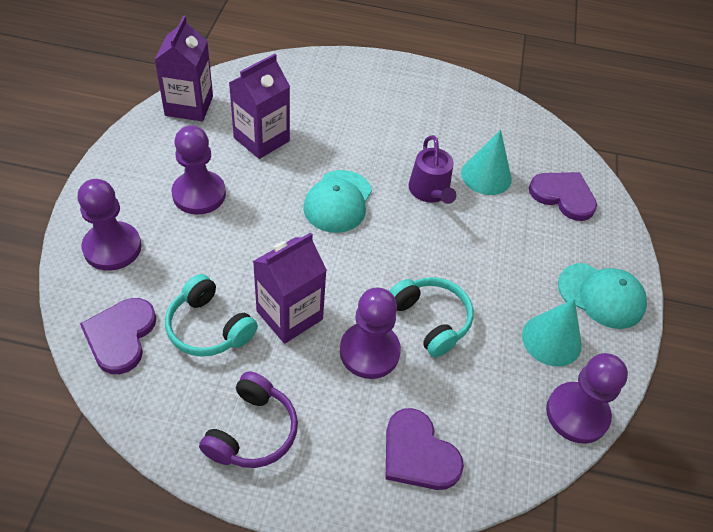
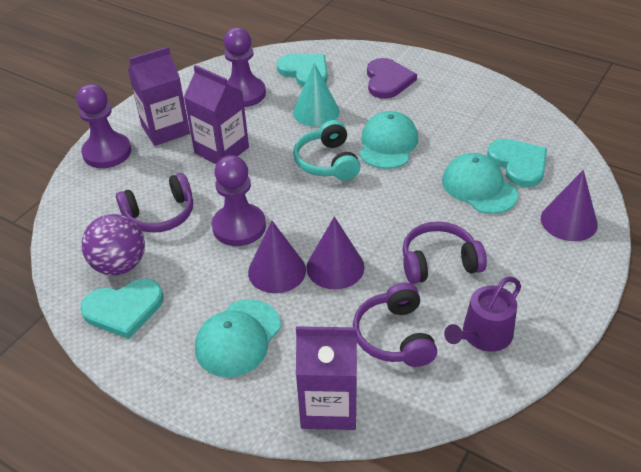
purple ball: 0 -> 1
purple cone: 0 -> 3
purple headphones: 1 -> 3
purple heart: 3 -> 1
purple pawn: 4 -> 3
turquoise cap: 2 -> 3
turquoise cone: 2 -> 1
turquoise headphones: 2 -> 1
turquoise heart: 0 -> 3

